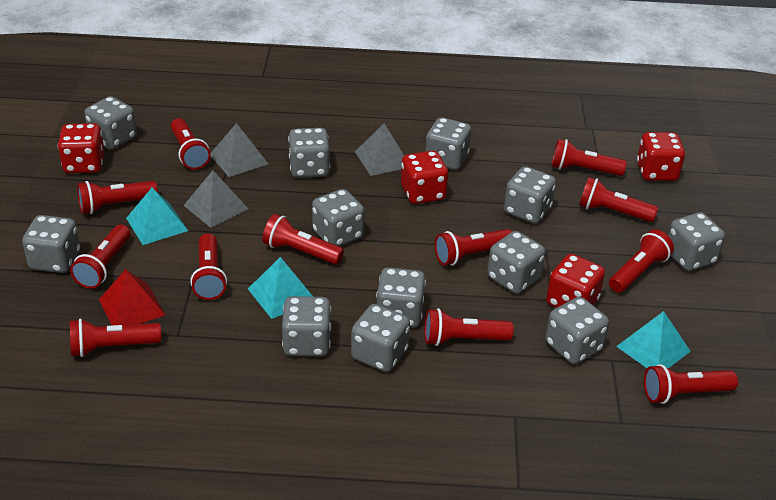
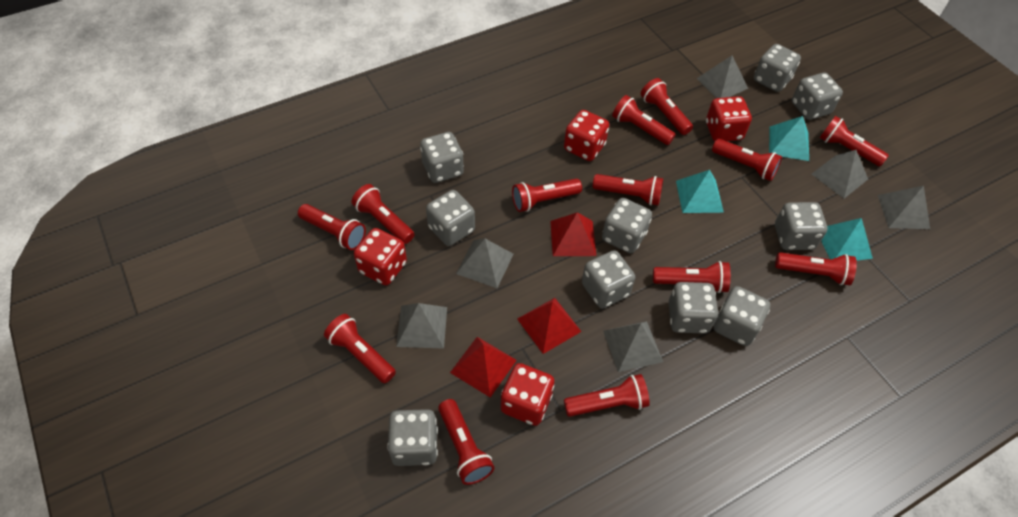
grey dice: 12 -> 10
grey pyramid: 3 -> 6
red flashlight: 12 -> 13
red pyramid: 1 -> 3

